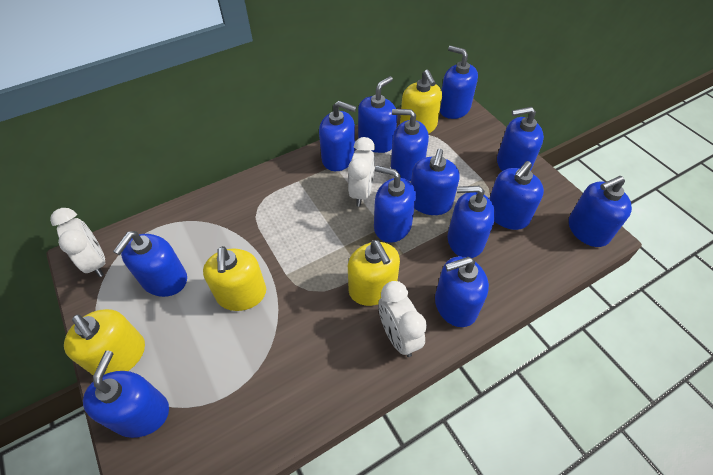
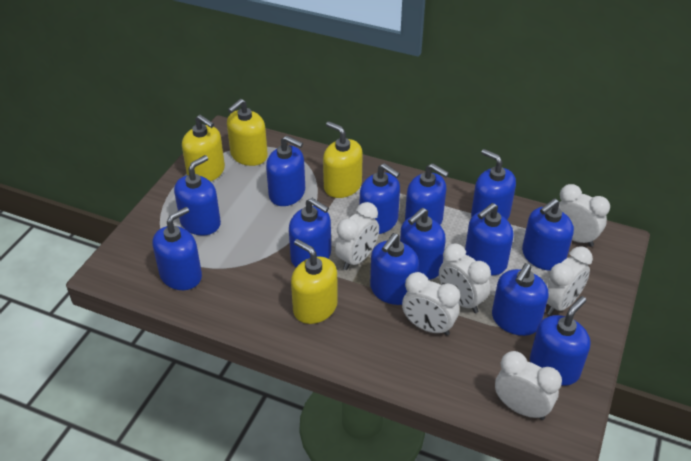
white clock: 3 -> 6

